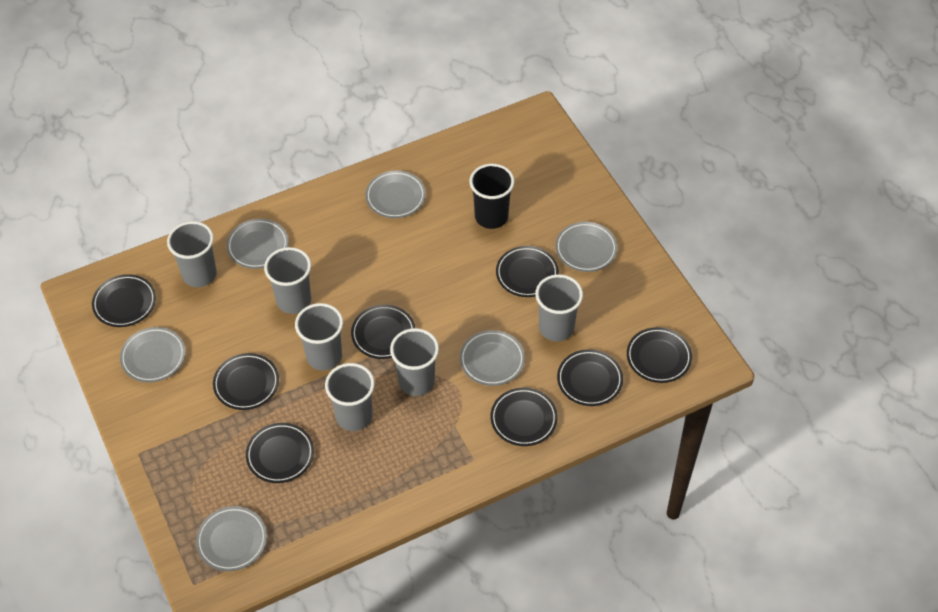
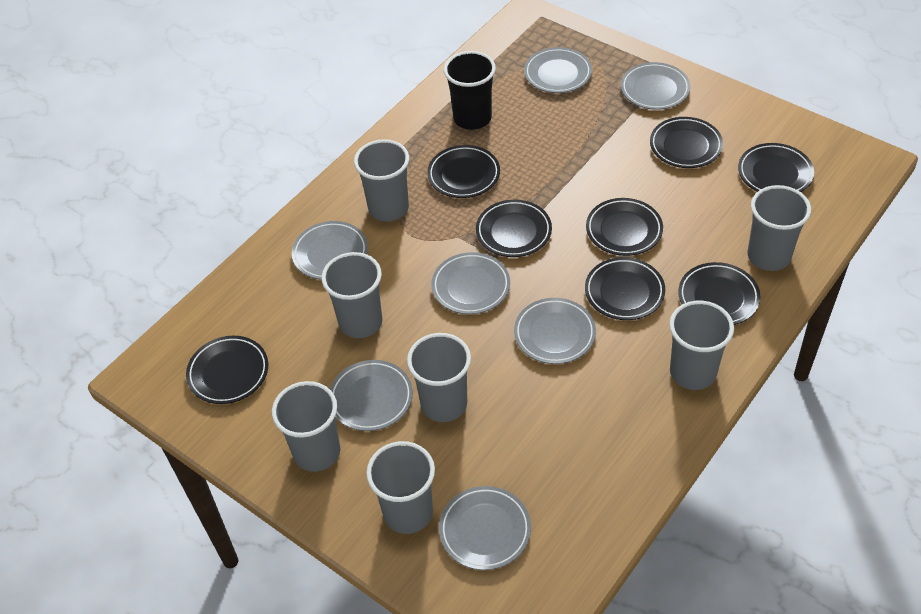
grey cup: 6 -> 7
grey plate: 6 -> 7

